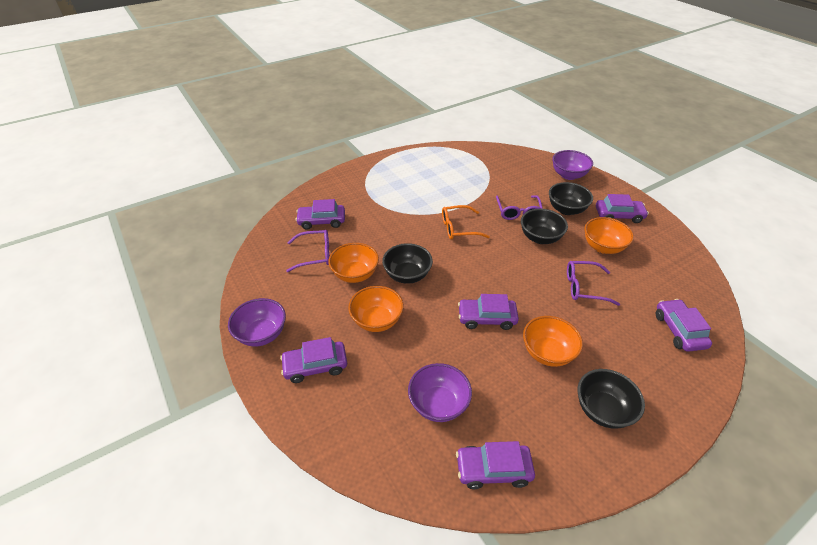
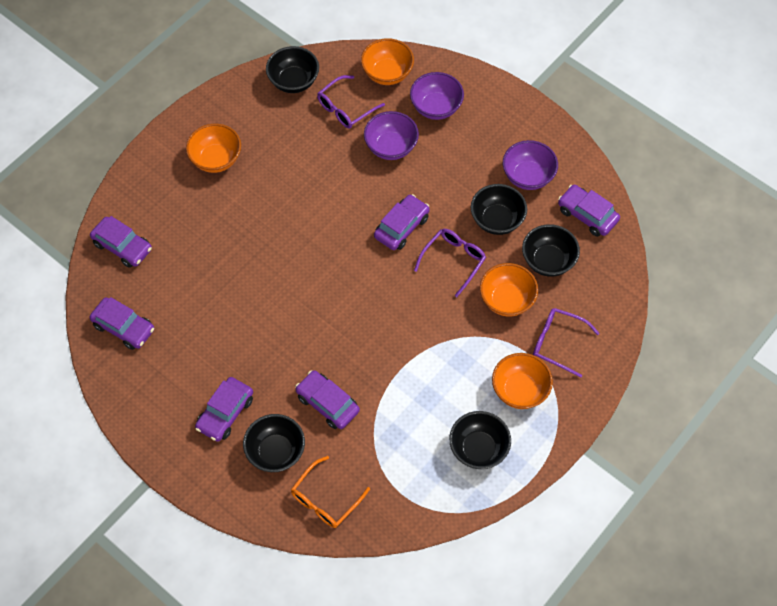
black bowl: 4 -> 5

